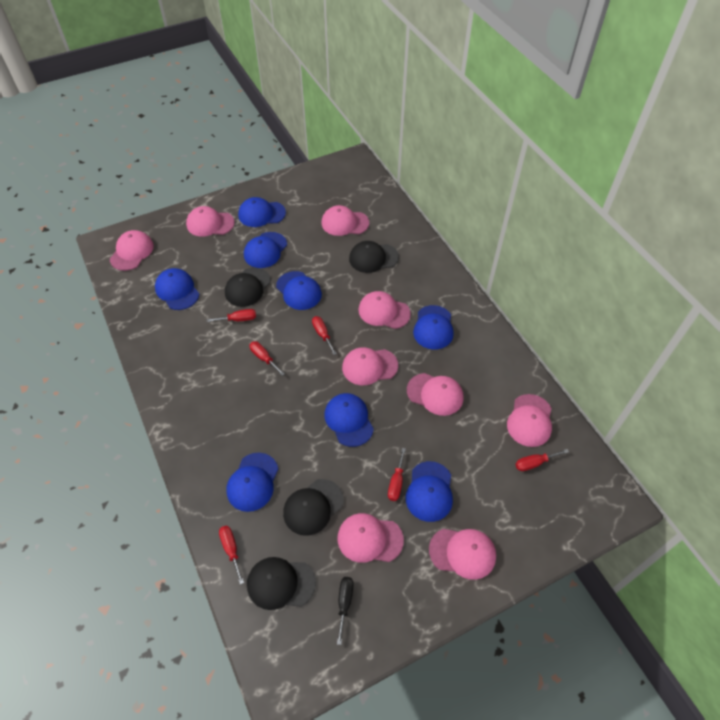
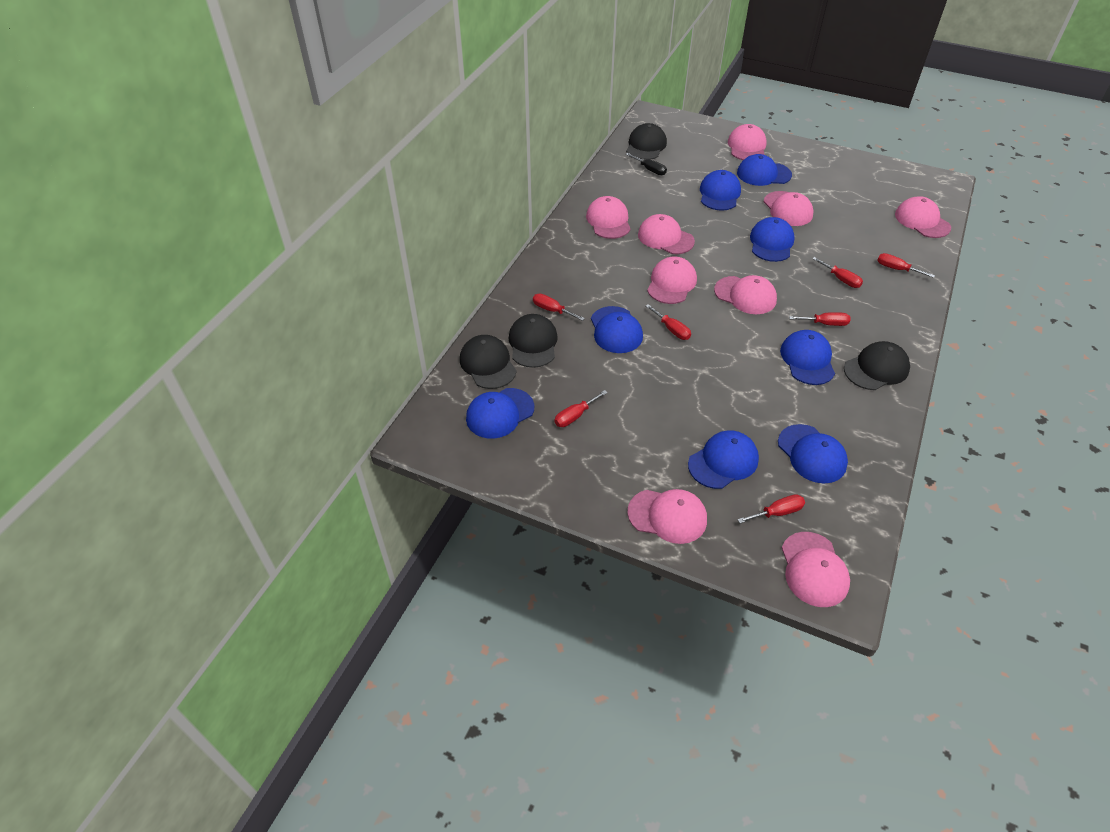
red screwdriver: 6 -> 7

